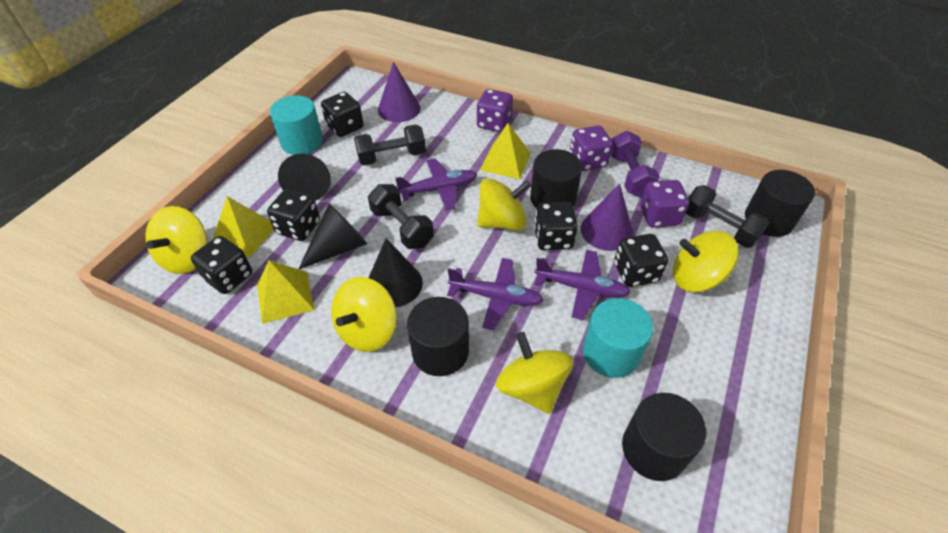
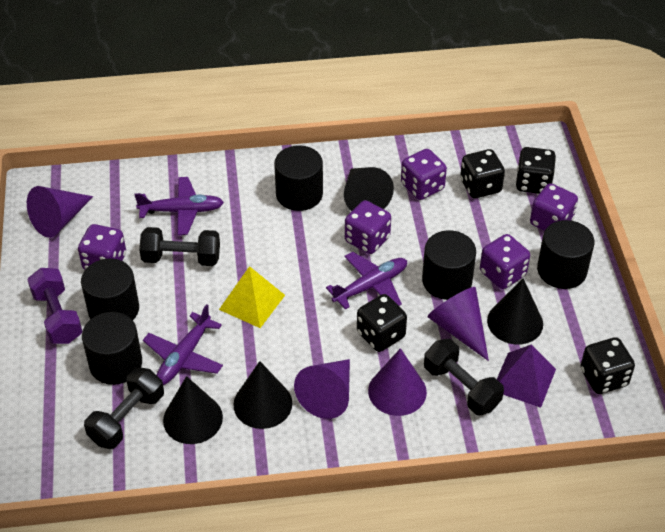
black cone: 3 -> 4
black cylinder: 4 -> 5
black dice: 5 -> 4
purple cone: 2 -> 4
purple dice: 3 -> 5
purple pyramid: 0 -> 1
turquoise cylinder: 2 -> 0
yellow pyramid: 3 -> 1
yellow spinning top: 5 -> 0

